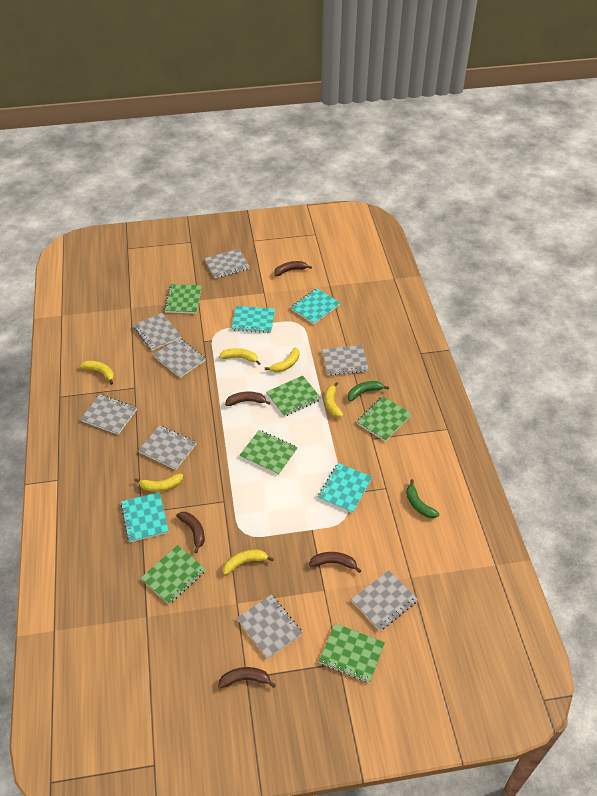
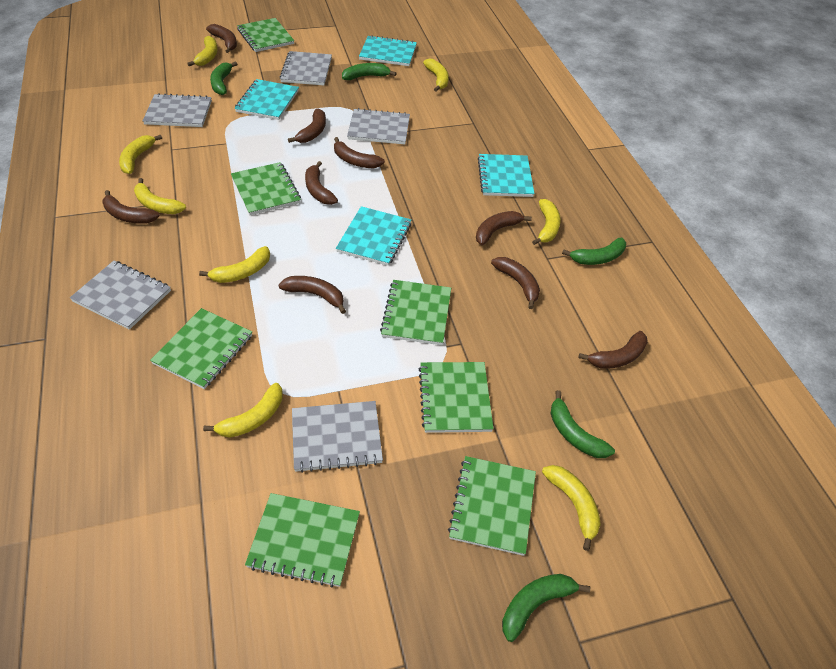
brown banana: 5 -> 9
green banana: 2 -> 5
green notebook: 6 -> 7
grey notebook: 8 -> 5
yellow banana: 6 -> 8

